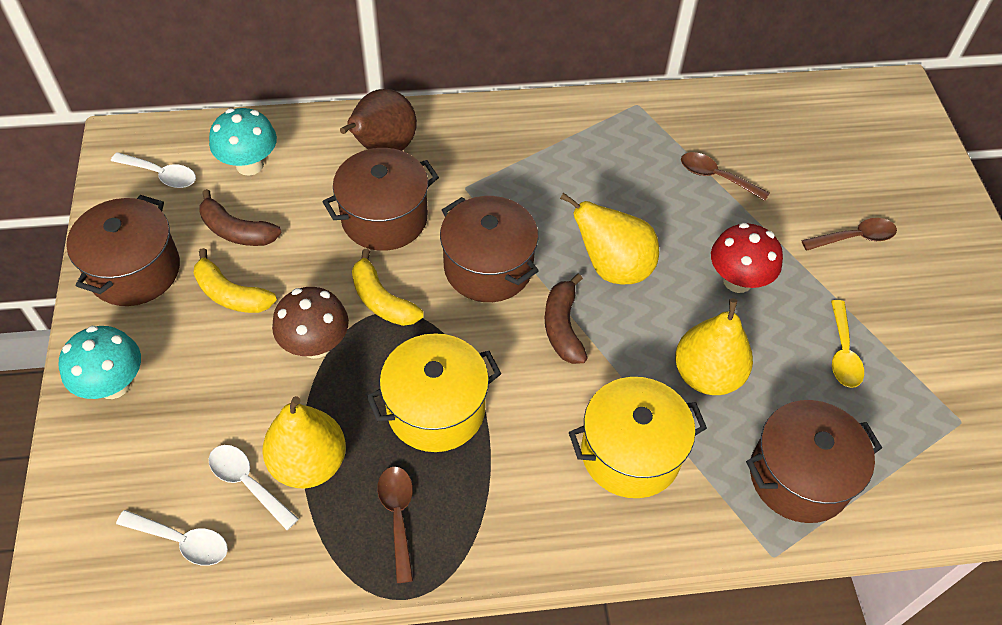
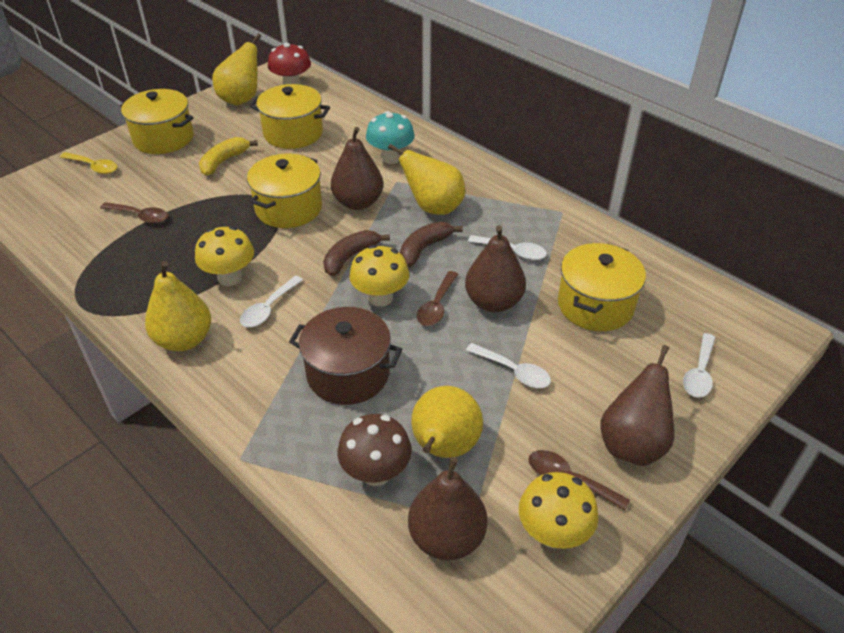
brown pear: 1 -> 4
brown pot: 4 -> 1
turquoise mushroom: 2 -> 1
white spoon: 3 -> 4
yellow banana: 2 -> 1
yellow mushroom: 0 -> 3
yellow pear: 3 -> 4
yellow pot: 2 -> 4

